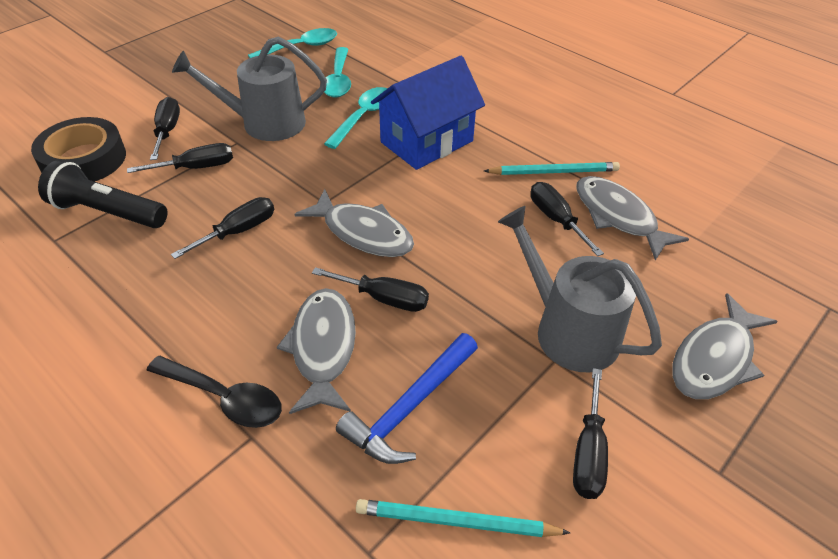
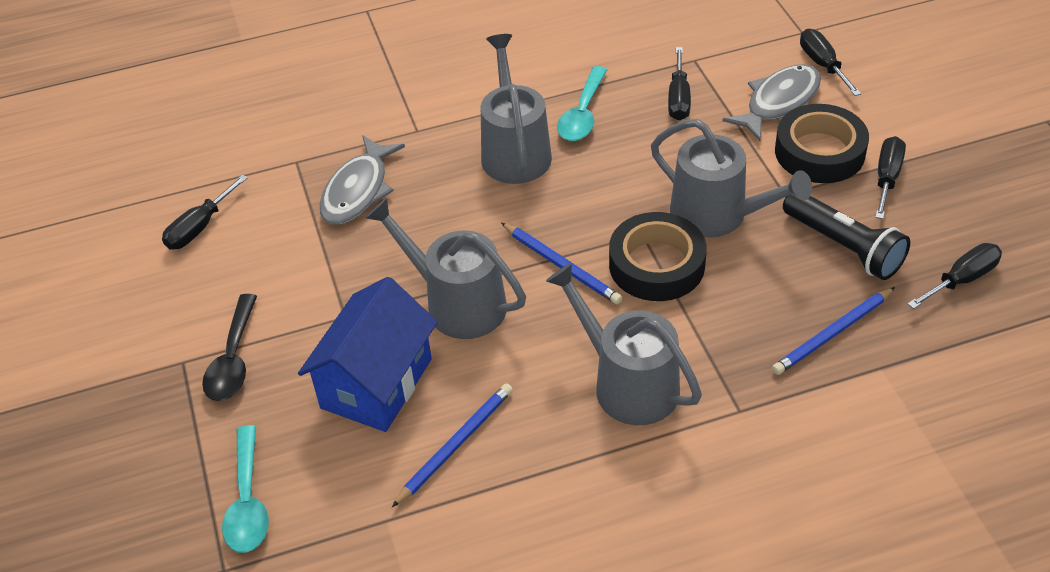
black screwdriver: 6 -> 5
black tape: 1 -> 2
blue hammer: 1 -> 0
blue pencil: 0 -> 3
grey fish: 4 -> 2
grey watering can: 2 -> 4
turquoise pencil: 2 -> 0
turquoise spoon: 3 -> 2

